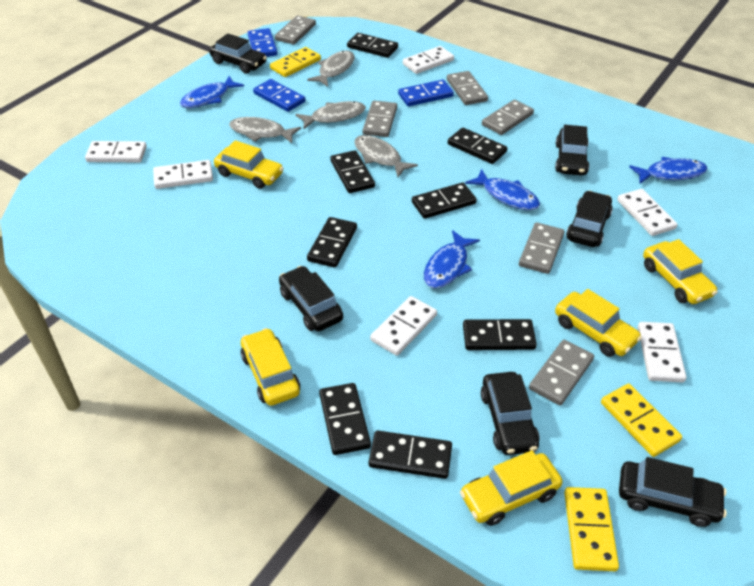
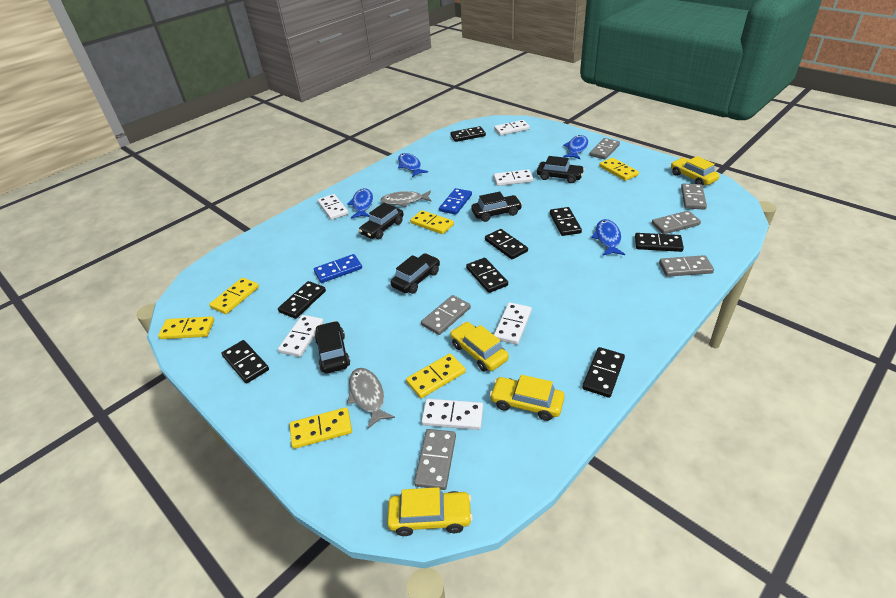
black car: 6 -> 5
blue domino: 3 -> 2
grey fish: 4 -> 2
yellow car: 5 -> 4
yellow domino: 3 -> 6

